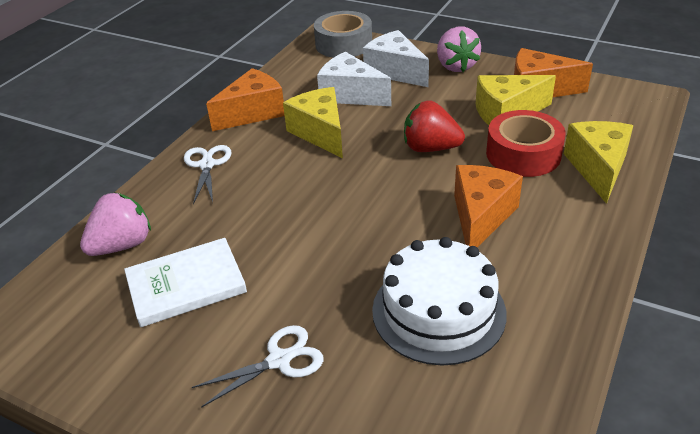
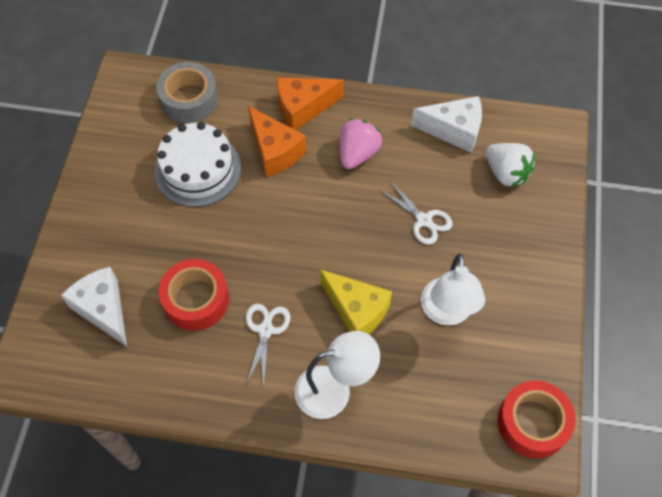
orange cheese: 3 -> 2
pink strawberry: 2 -> 1
red strawberry: 1 -> 0
red tape: 1 -> 2
white book: 1 -> 0
white lamp: 0 -> 2
white strawberry: 0 -> 1
yellow cheese: 3 -> 1

